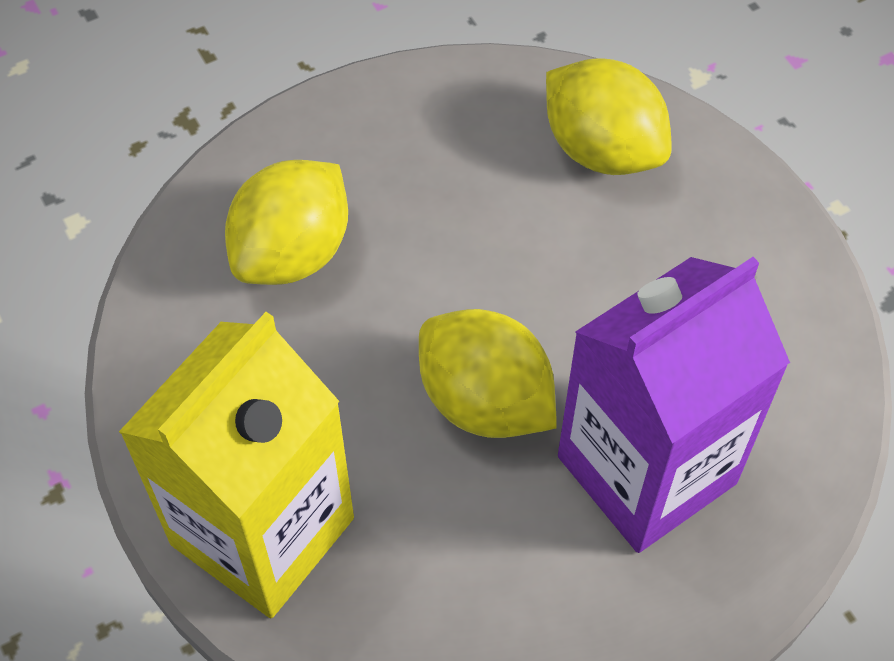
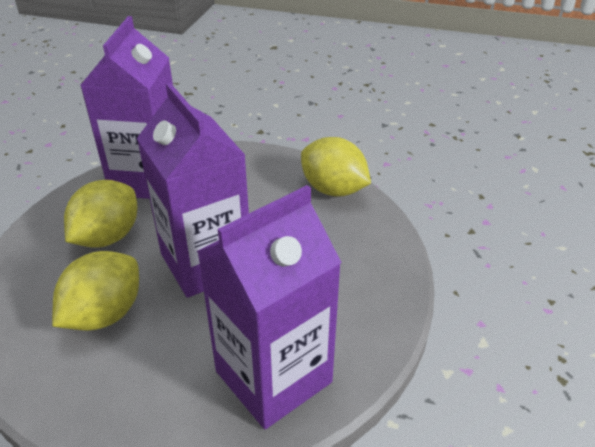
purple carton: 1 -> 3
yellow carton: 1 -> 0

